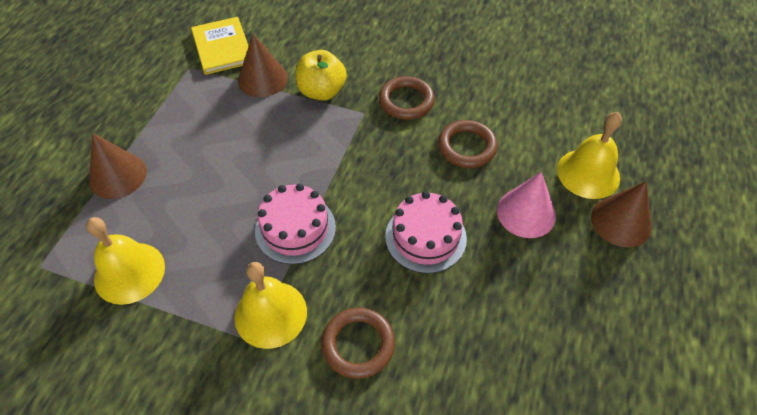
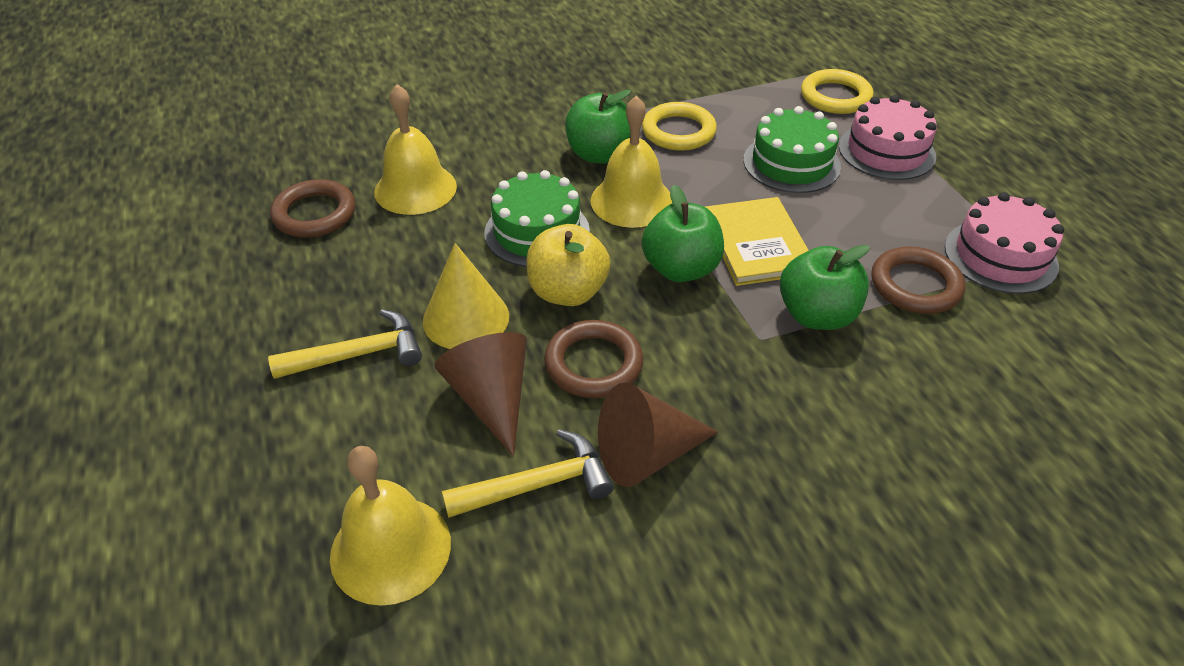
brown cone: 3 -> 2
green apple: 0 -> 3
green cake: 0 -> 2
pink cone: 1 -> 0
yellow cone: 0 -> 1
yellow hammer: 0 -> 2
yellow ring: 0 -> 2

